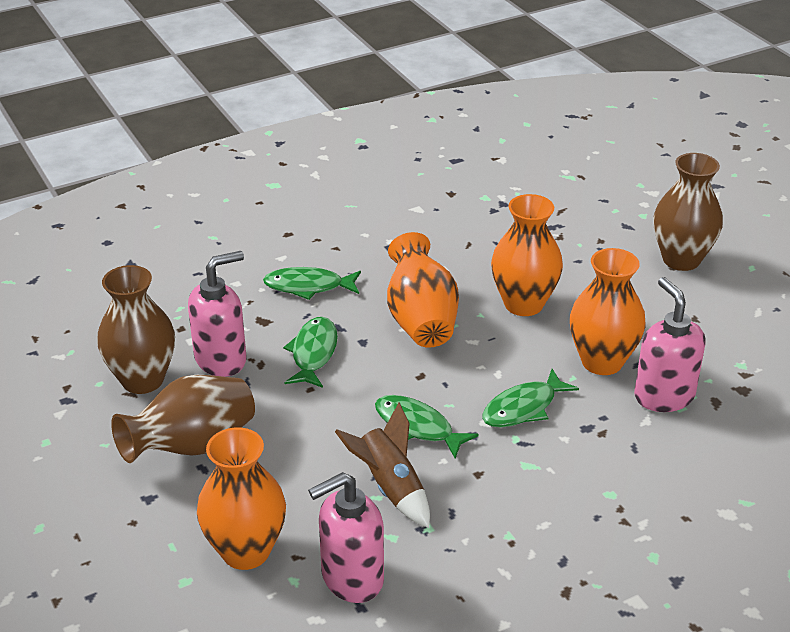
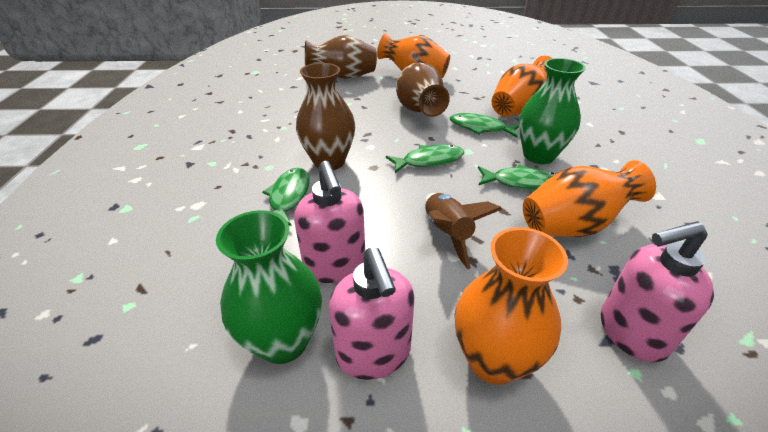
green vase: 0 -> 2

